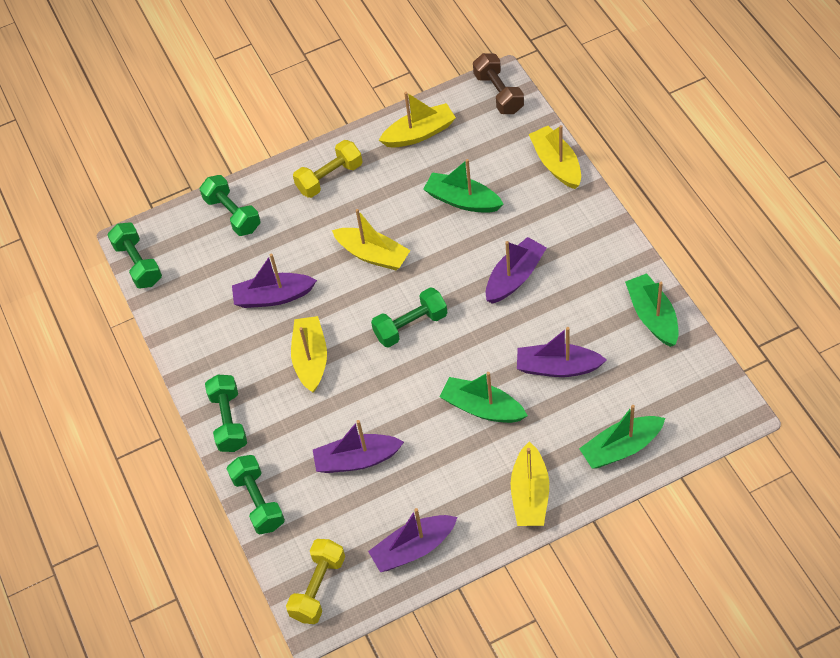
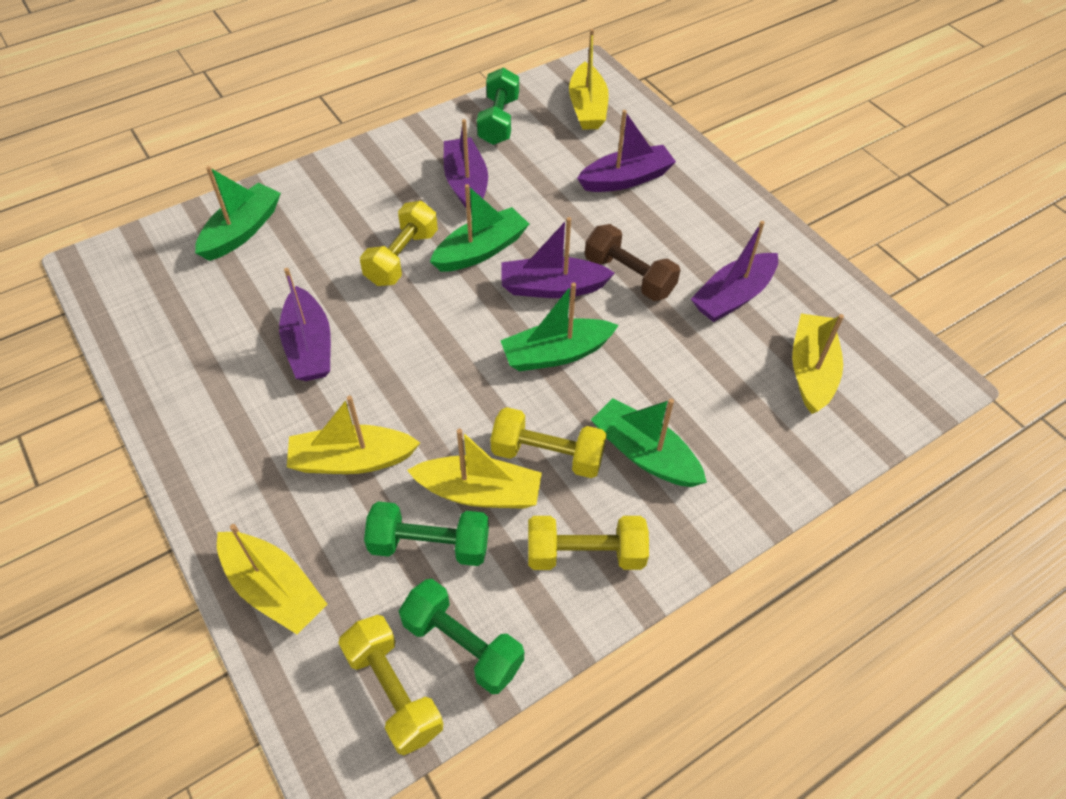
green dumbbell: 5 -> 3
yellow dumbbell: 2 -> 4

